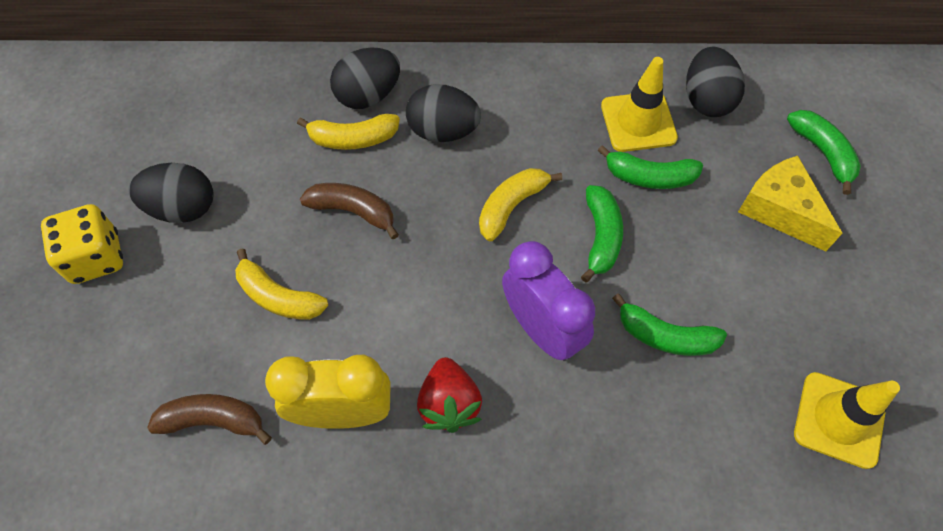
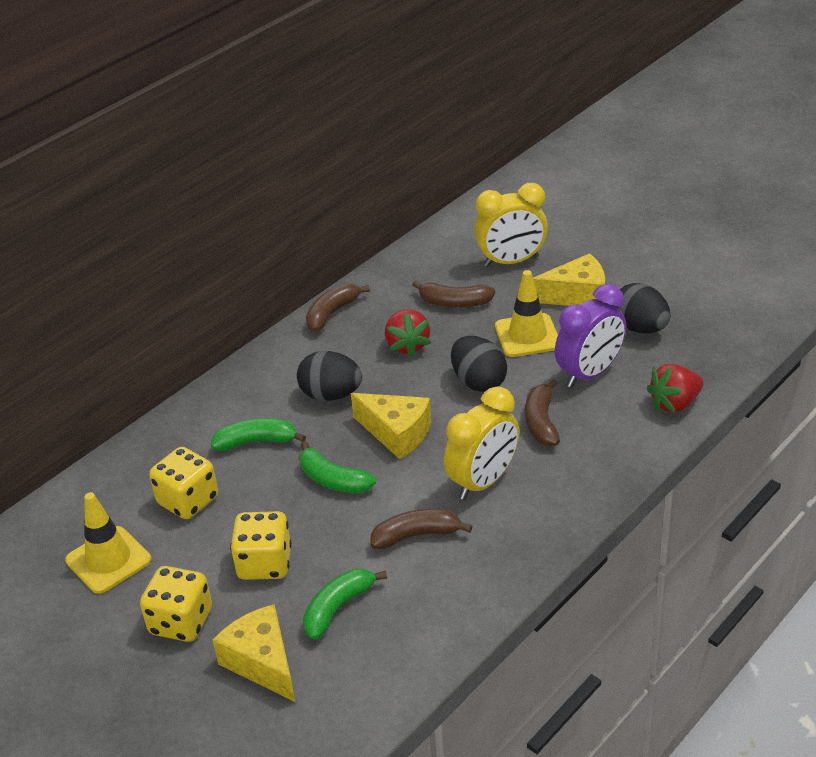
black egg: 4 -> 3
brown banana: 2 -> 4
green banana: 4 -> 3
red strawberry: 1 -> 2
yellow banana: 3 -> 0
yellow cheese: 1 -> 3
yellow clock: 1 -> 2
yellow dice: 1 -> 3

